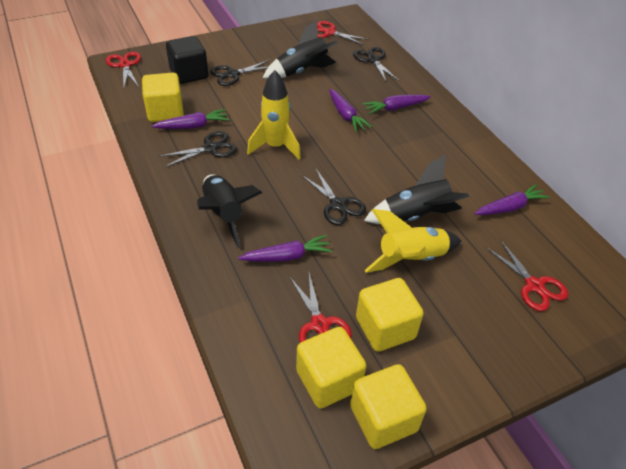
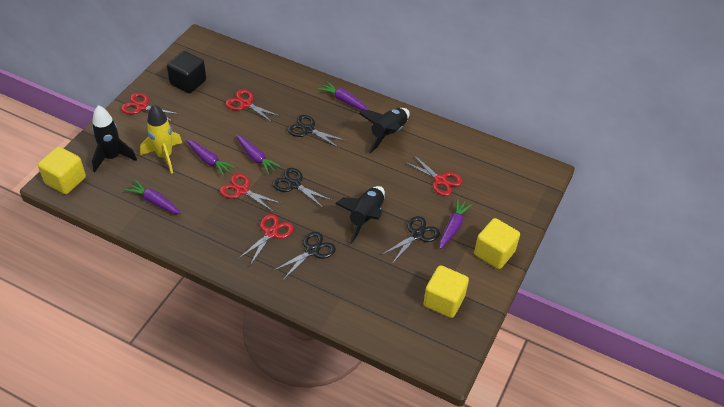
red scissors: 4 -> 5
yellow cube: 4 -> 3
yellow rocket: 2 -> 1

